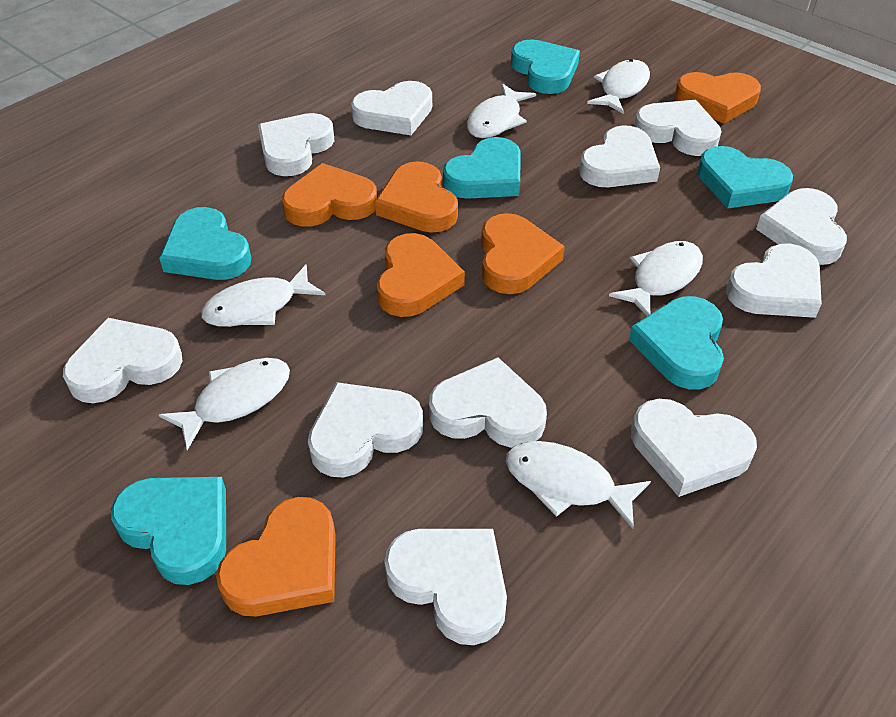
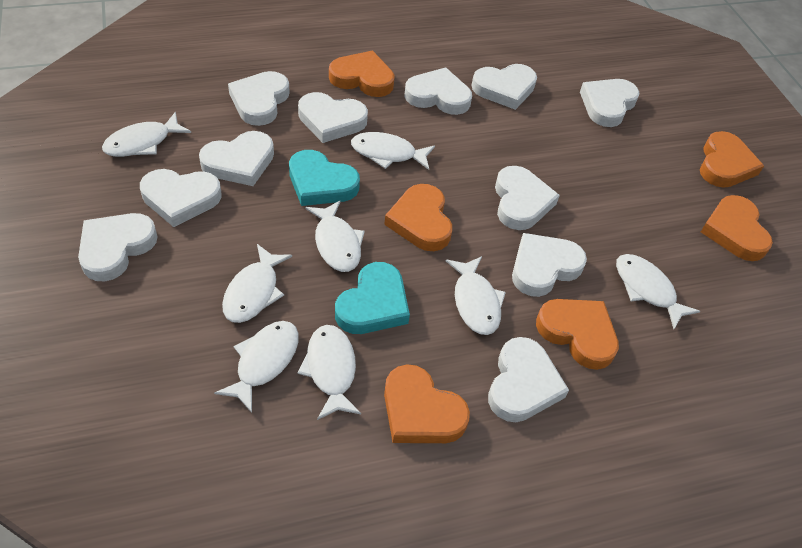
turquoise heart: 6 -> 2
white fish: 6 -> 8

